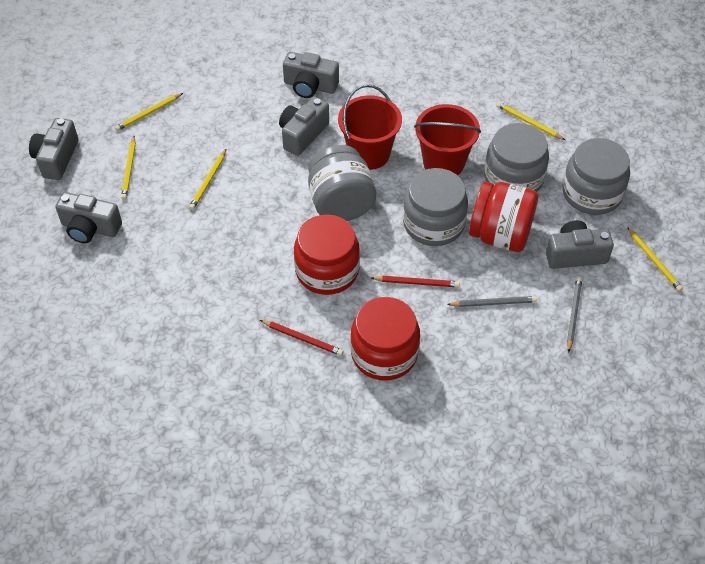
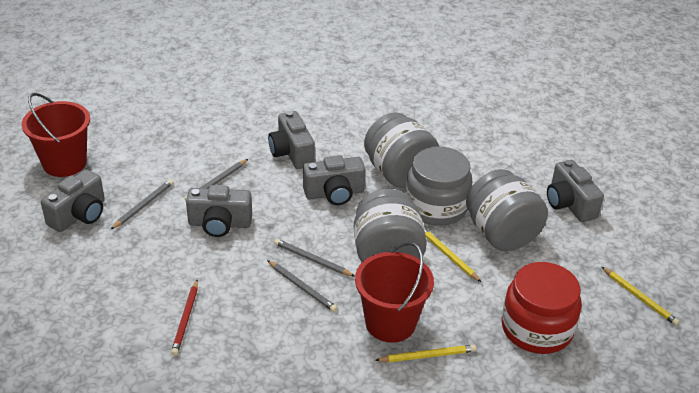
grey pencil: 2 -> 4
red jar: 3 -> 1
red pencil: 2 -> 1
yellow pencil: 5 -> 3

